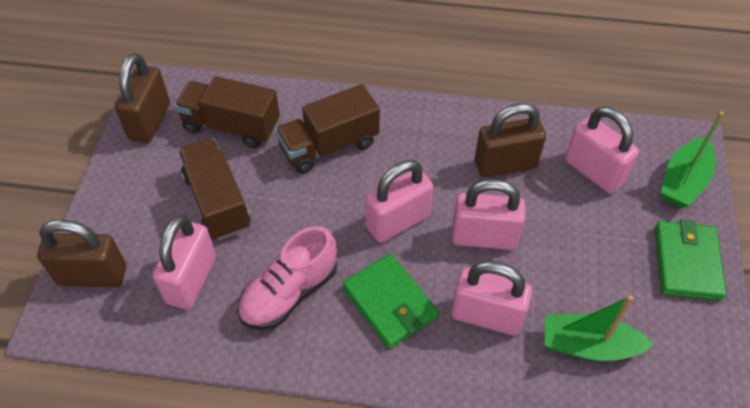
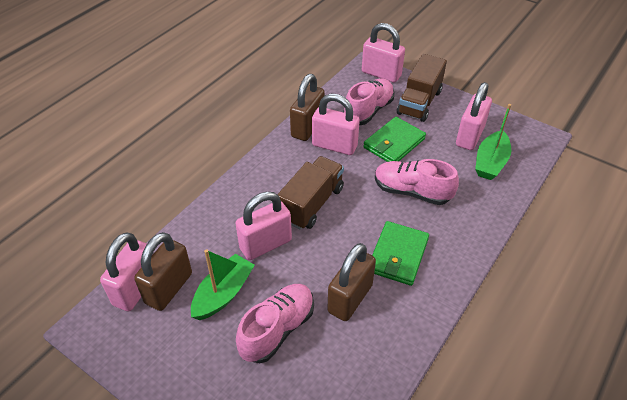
brown truck: 3 -> 2
pink shoe: 1 -> 3

